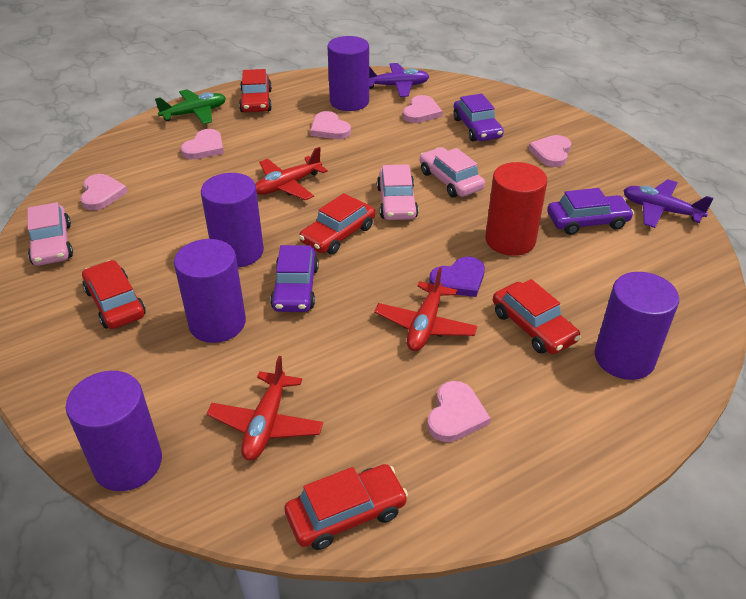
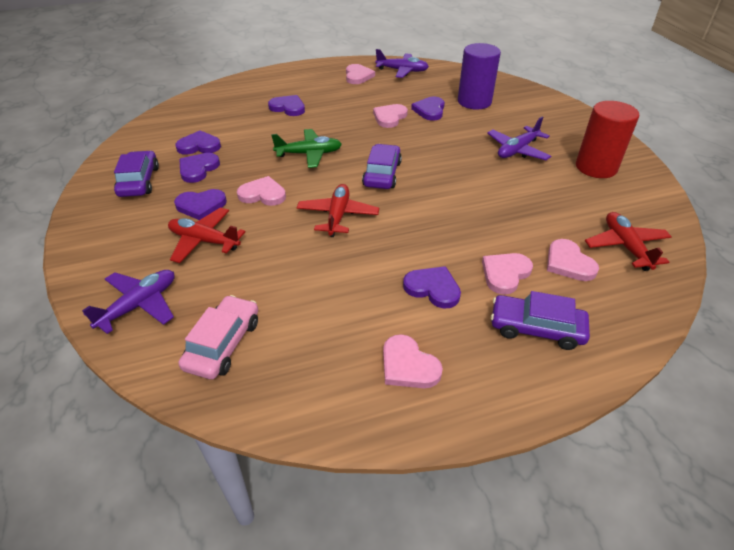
pink car: 3 -> 1
purple cylinder: 5 -> 1
purple heart: 1 -> 6
purple plane: 2 -> 3
red car: 5 -> 0

